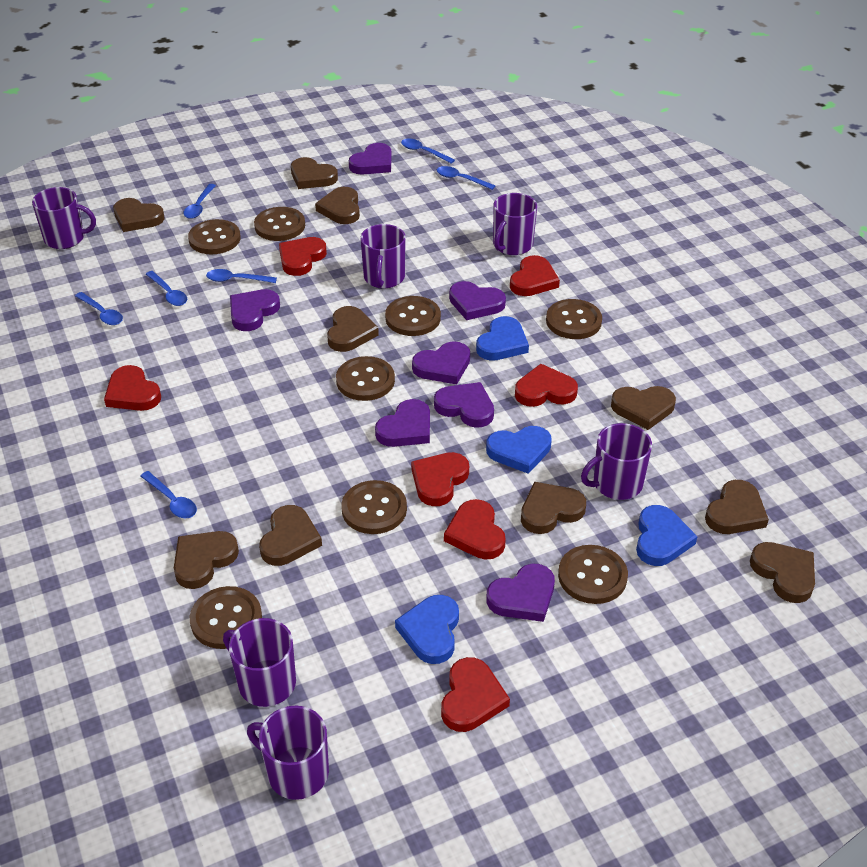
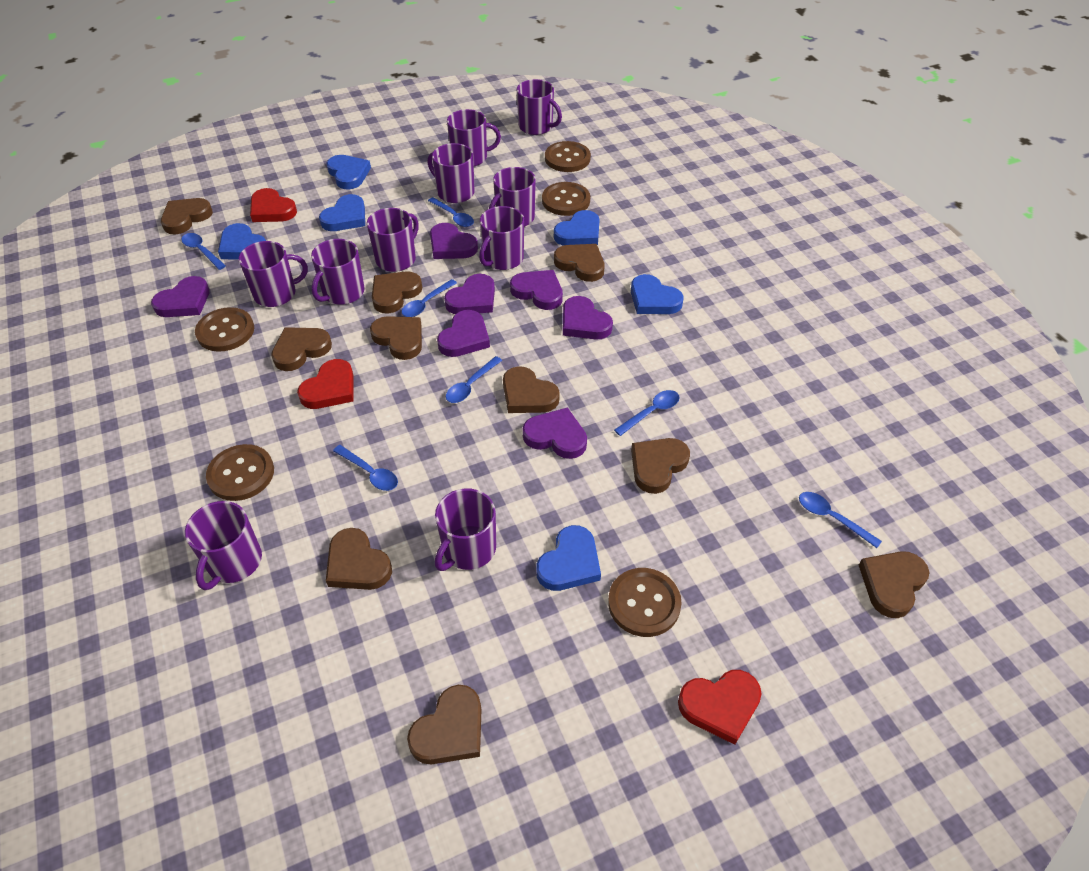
blue heart: 4 -> 6
brown button: 8 -> 5
purple mug: 6 -> 10
red heart: 7 -> 3

